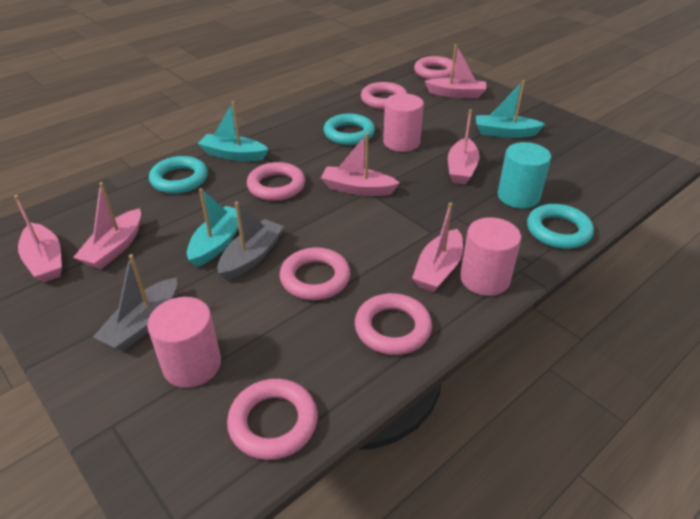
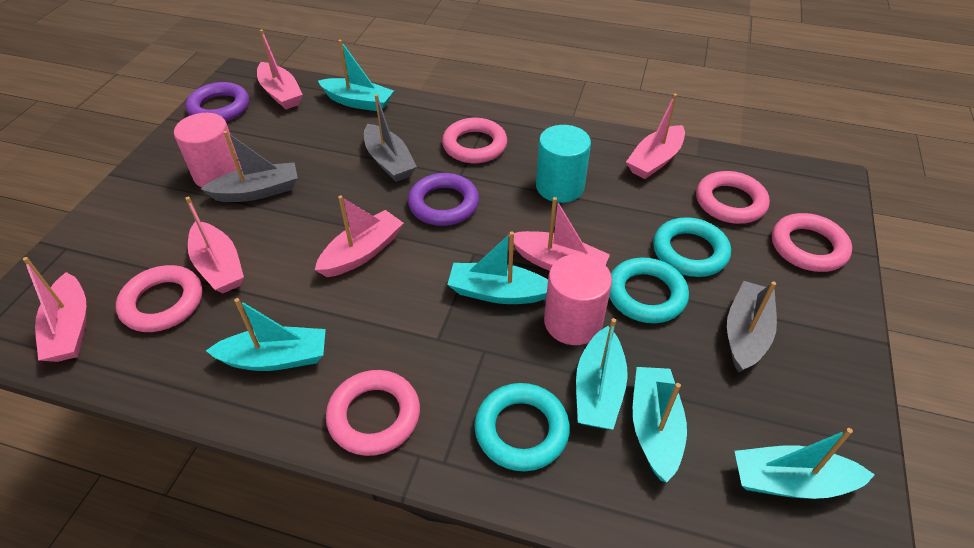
grey boat: 2 -> 3
pink cylinder: 3 -> 2
pink ring: 6 -> 5
purple ring: 0 -> 2
turquoise boat: 3 -> 6

